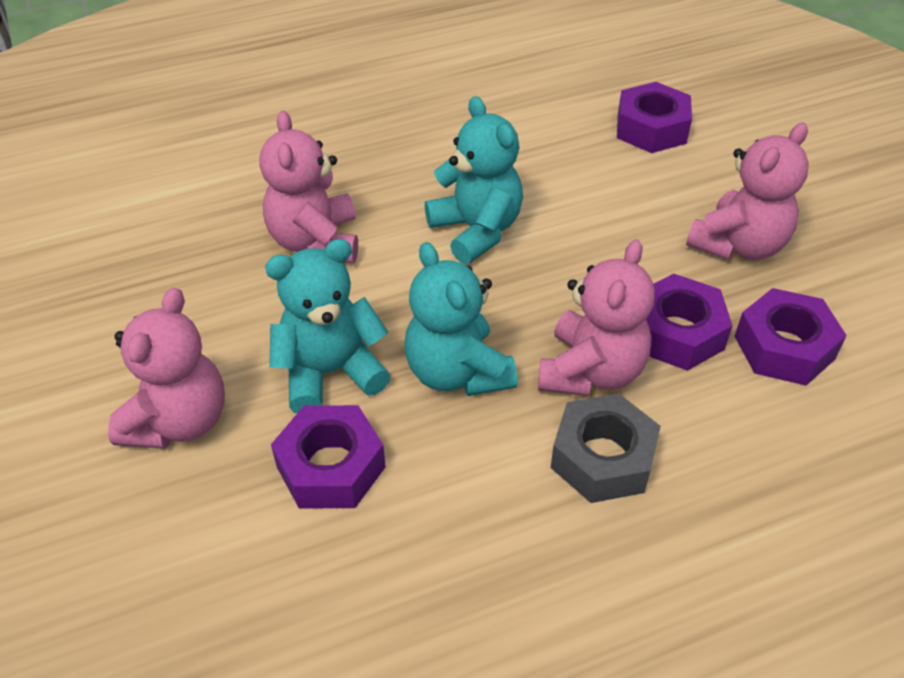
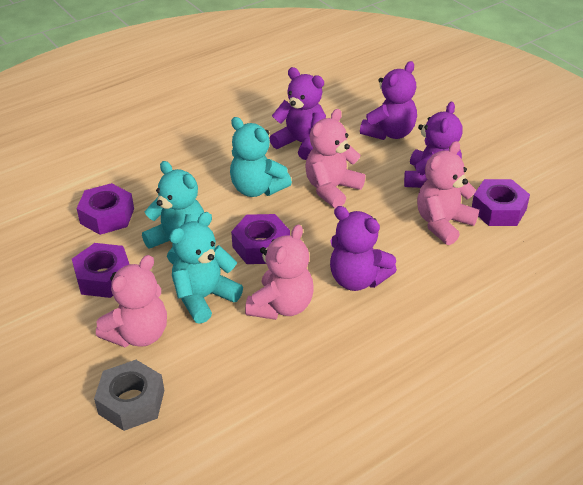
purple teddy bear: 0 -> 4

